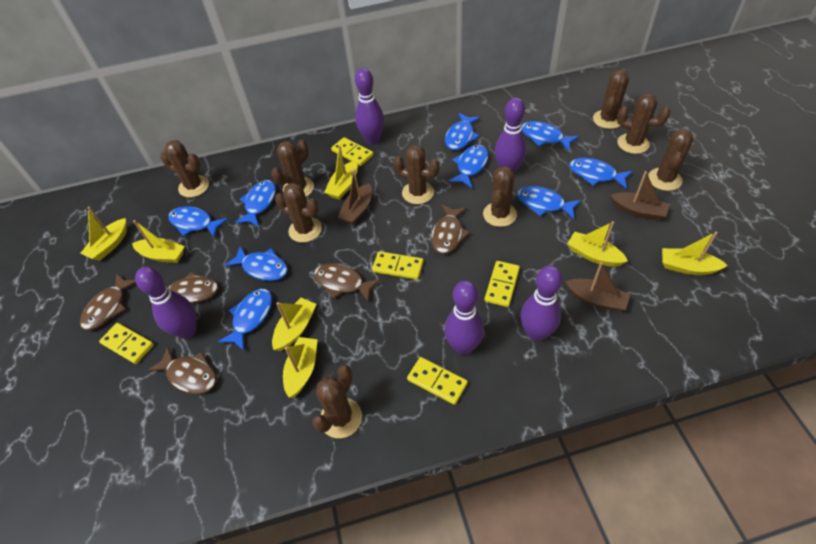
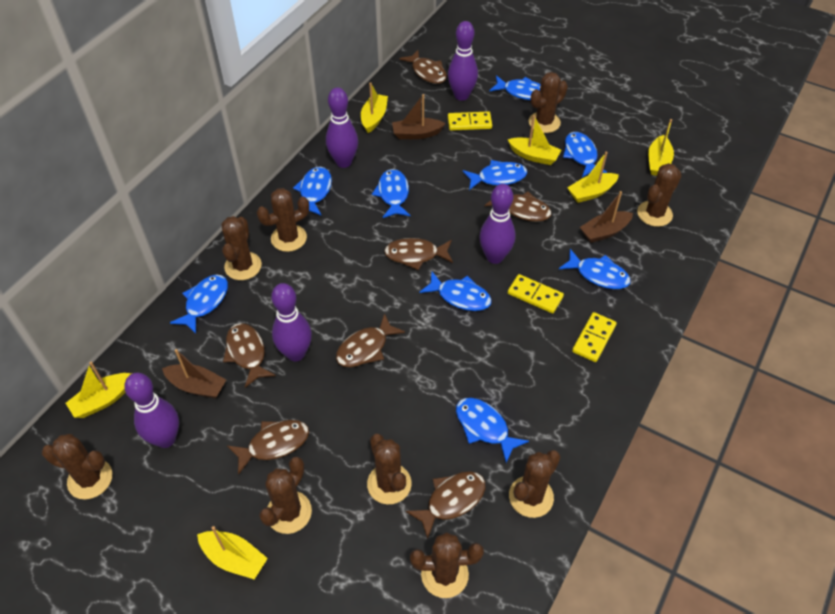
brown fish: 5 -> 7
yellow boat: 7 -> 6
yellow domino: 5 -> 3

